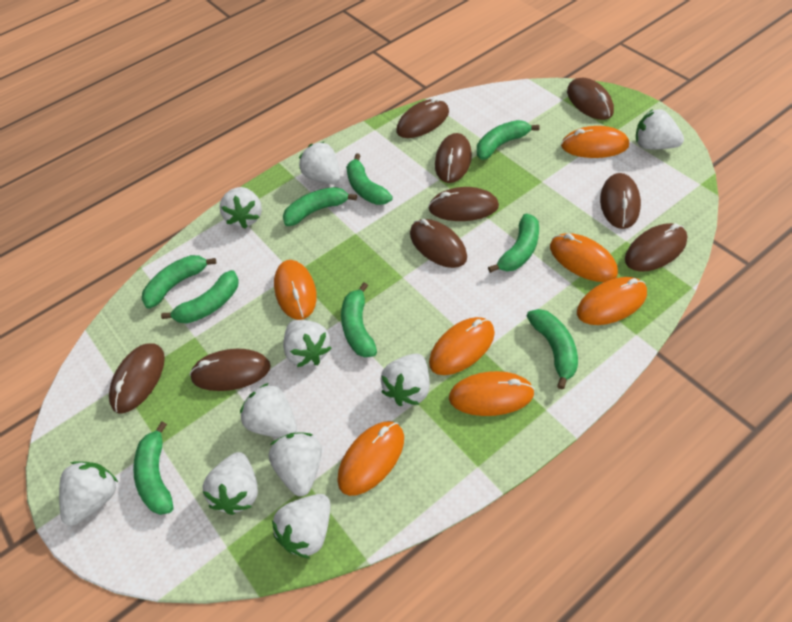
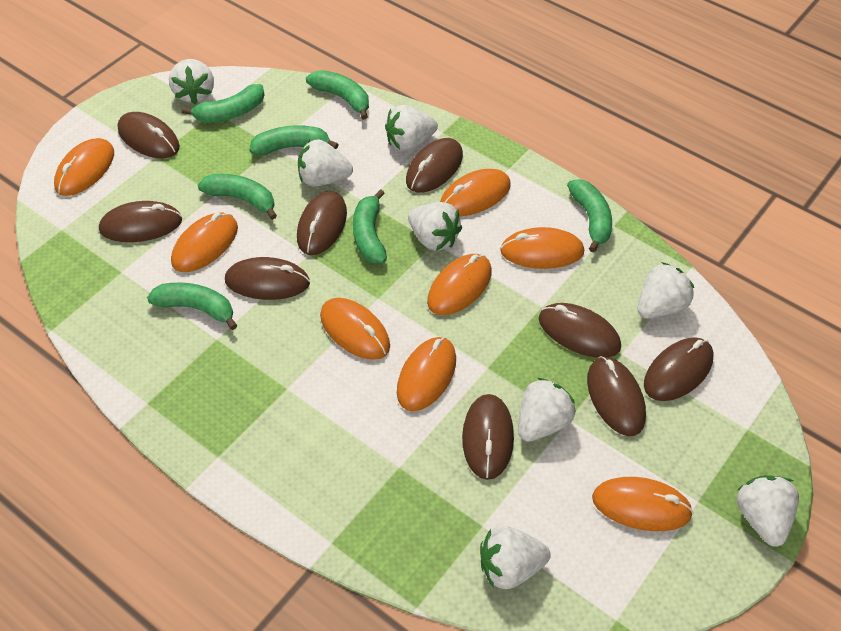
green banana: 9 -> 7
orange mouse: 7 -> 8
white strawberry: 10 -> 8

